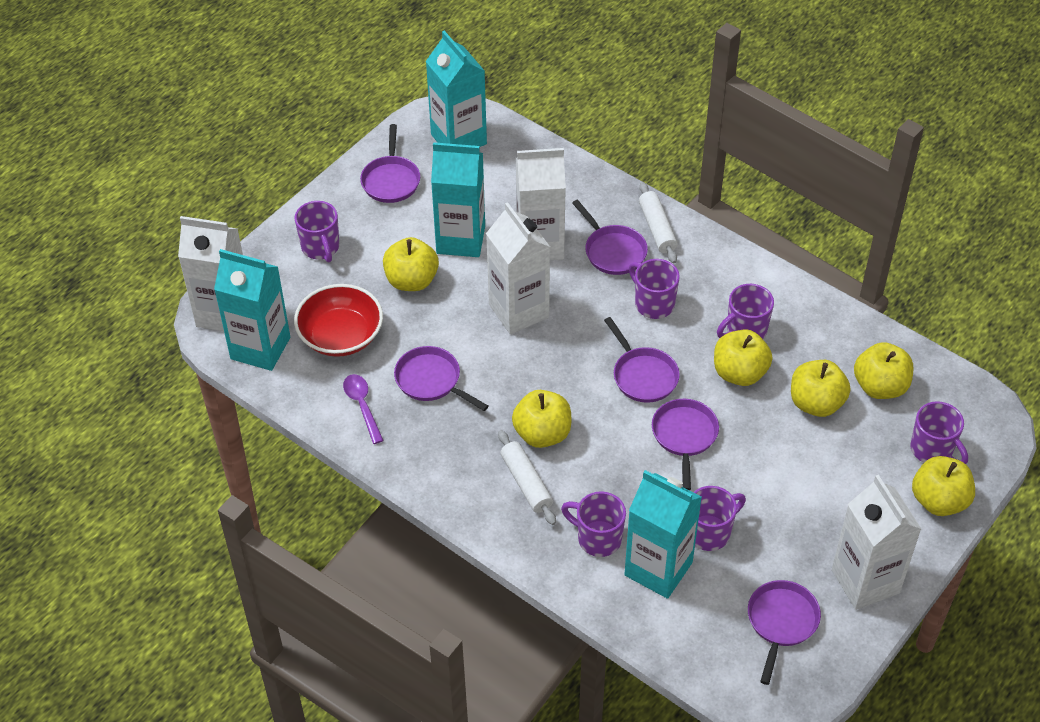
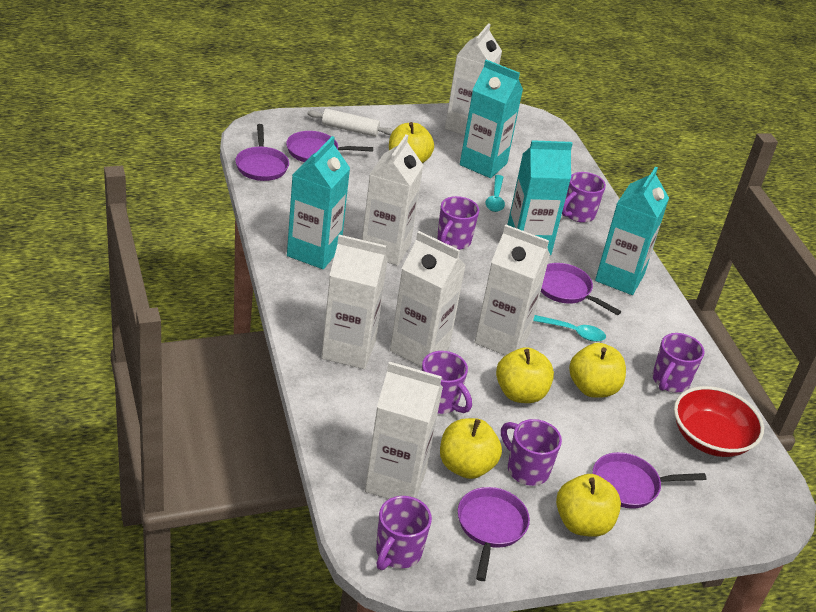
purple pan: 6 -> 5
purple spoon: 1 -> 0
turquoise spoon: 0 -> 2
white carton: 4 -> 6
white rolling pin: 2 -> 1
yellow apple: 6 -> 5

